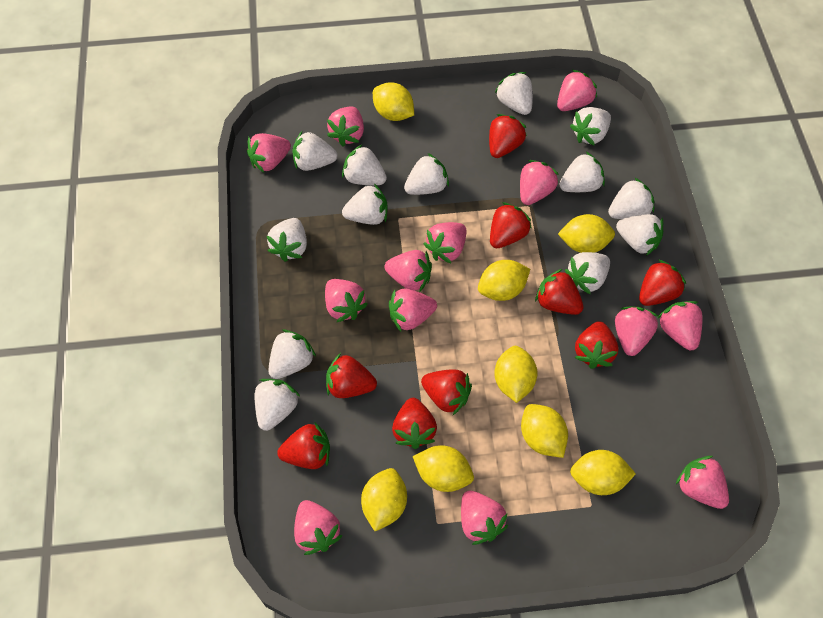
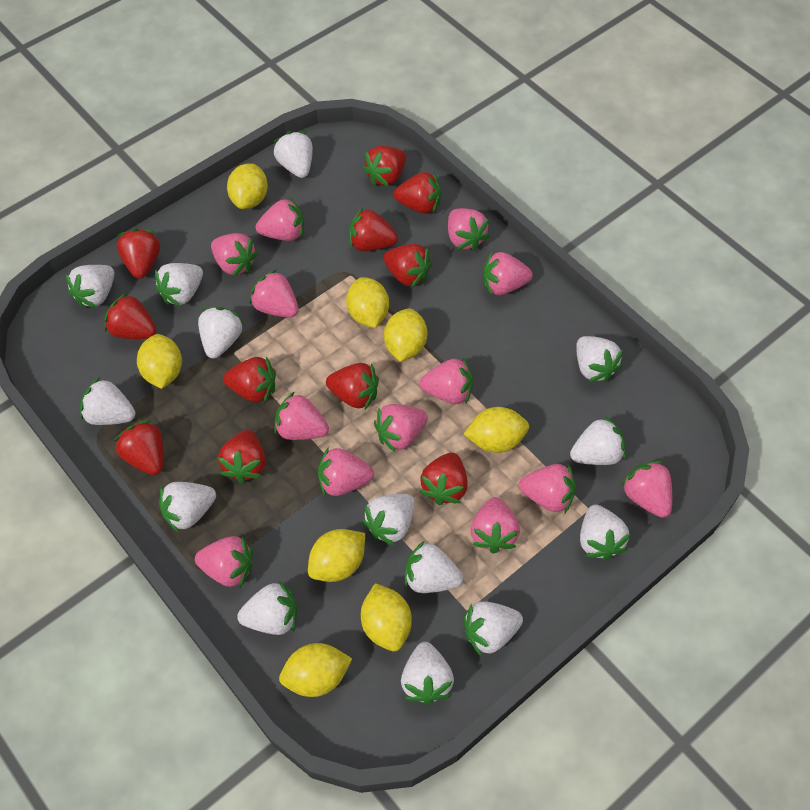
red strawberry: 9 -> 11
white strawberry: 13 -> 14

